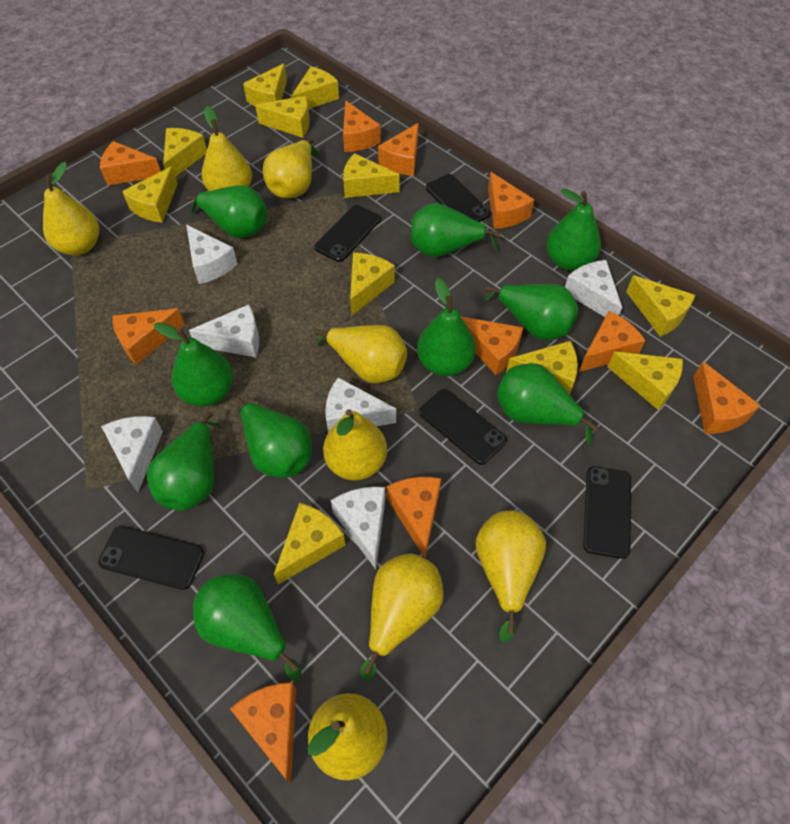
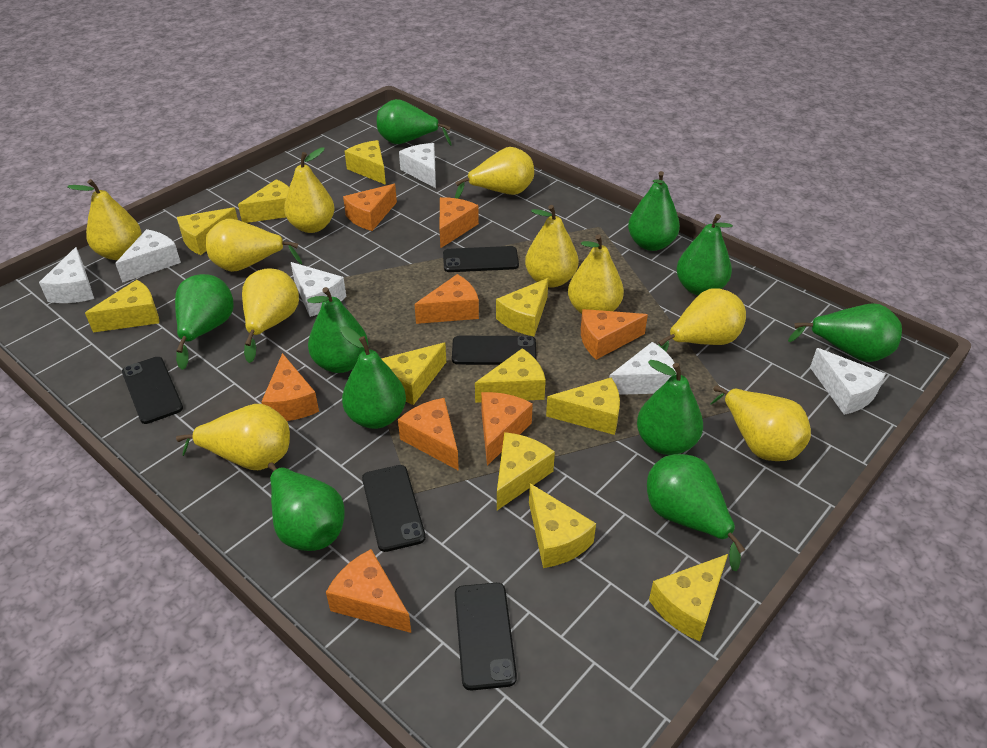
orange cheese: 10 -> 8
yellow pear: 8 -> 10

